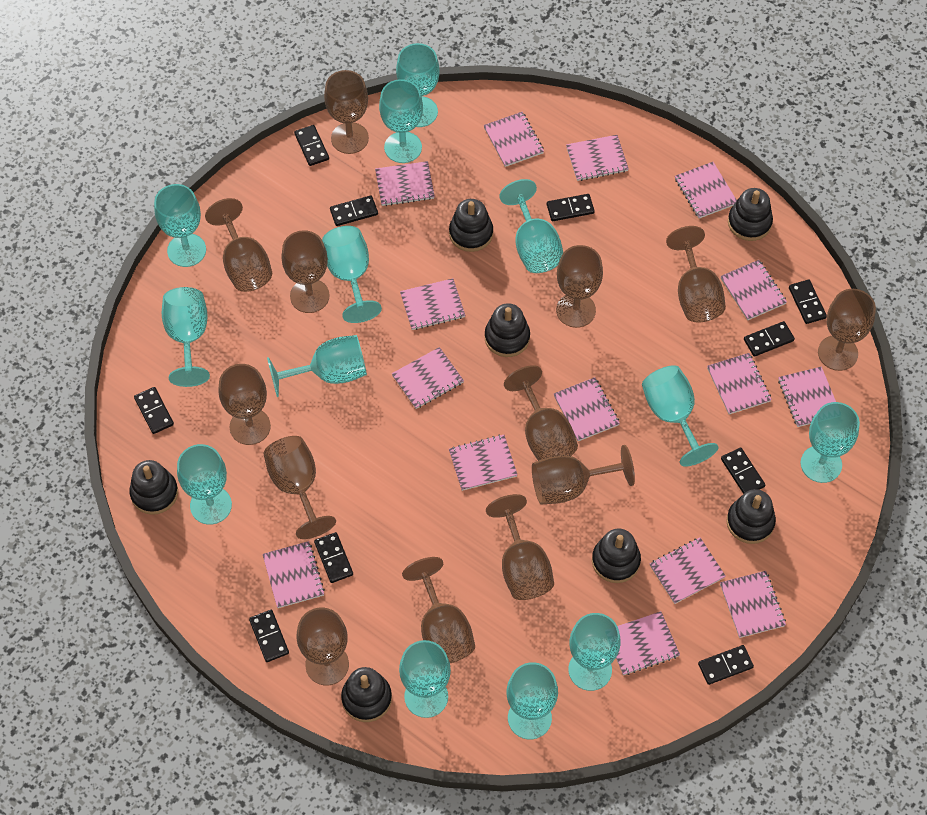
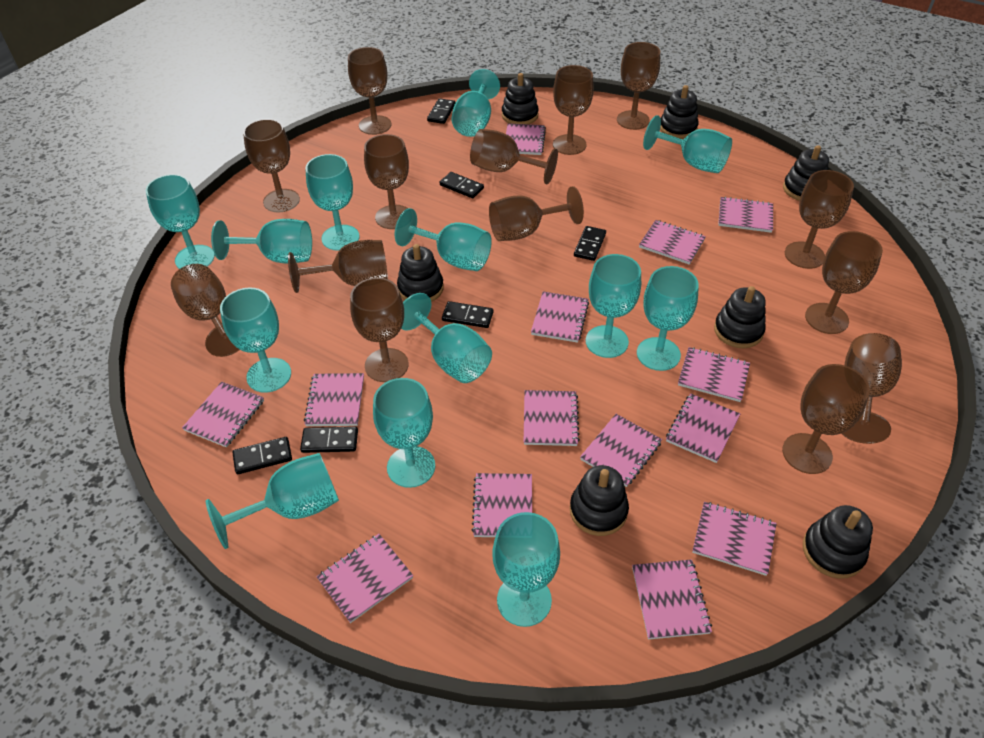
black domino: 10 -> 6
brown goblet: 13 -> 14
pink notebook: 15 -> 14

